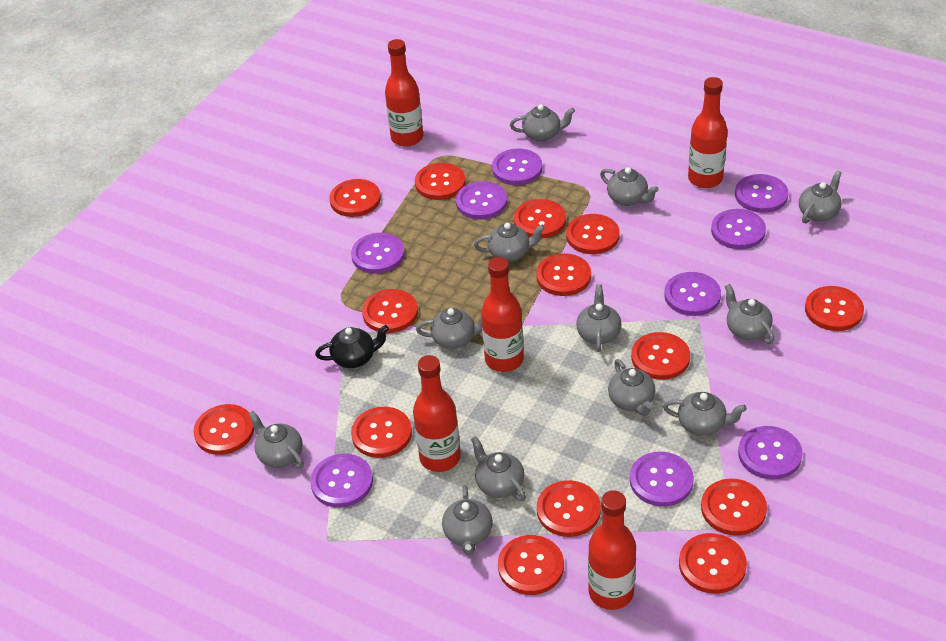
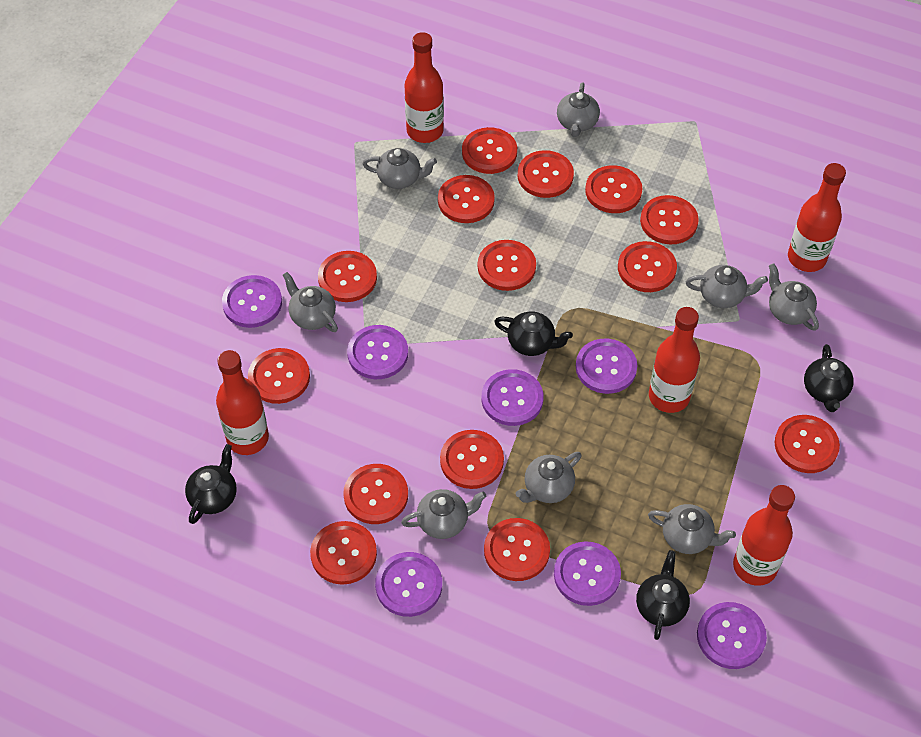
black teapot: 1 -> 4
grey teapot: 12 -> 8
purple button: 9 -> 7

